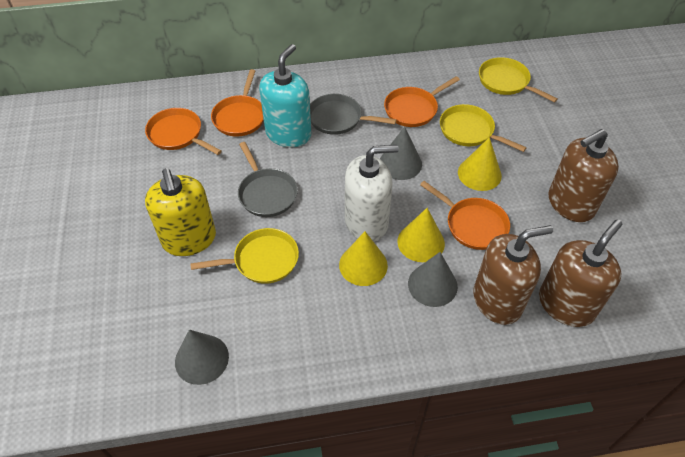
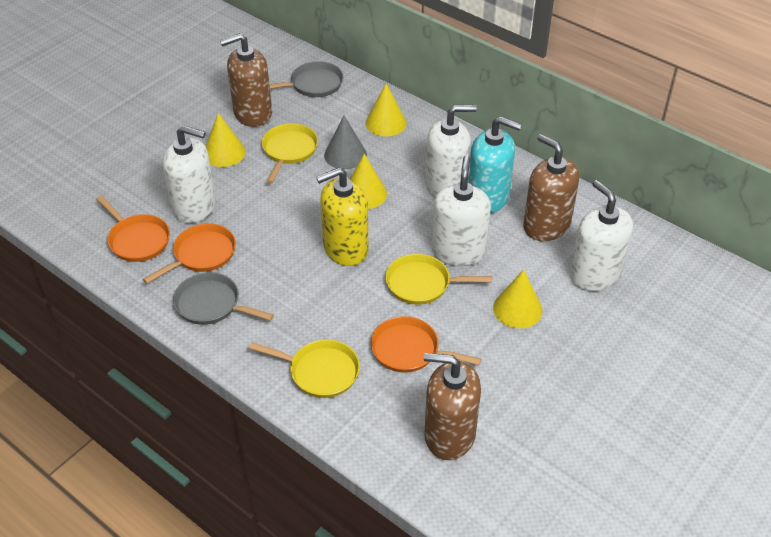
grey cone: 3 -> 1
orange pan: 4 -> 3
white soap dispenser: 1 -> 4
yellow cone: 3 -> 4

